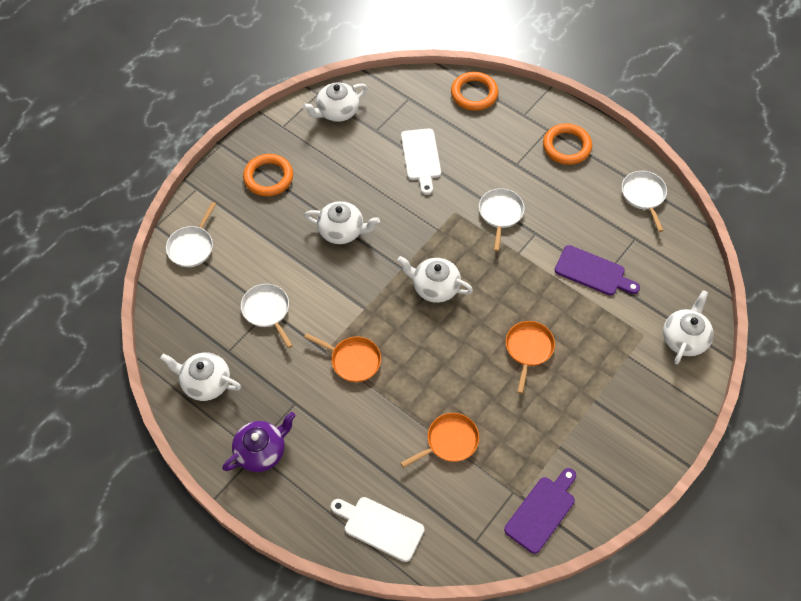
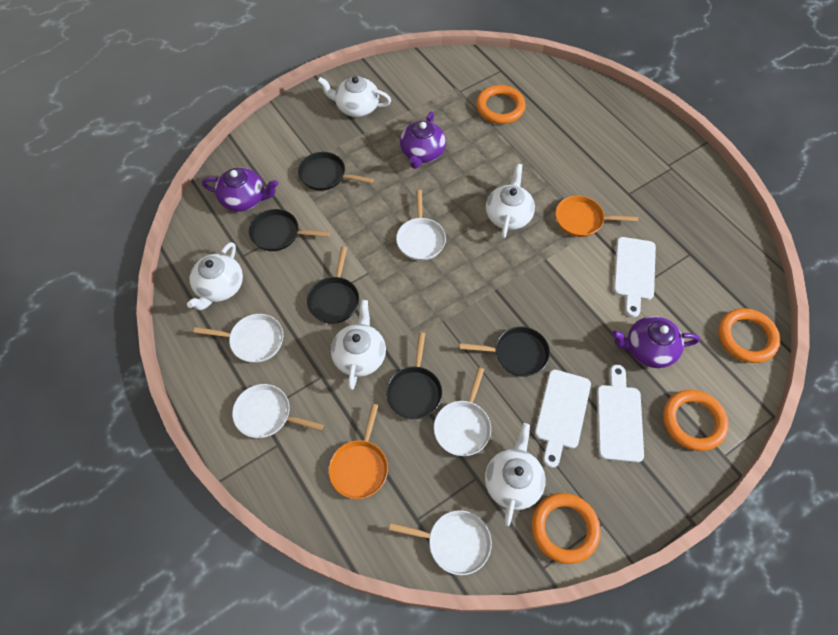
black pan: 0 -> 5
orange pan: 3 -> 2
orange ring: 3 -> 4
purple cutting board: 2 -> 0
purple teapot: 1 -> 3
white cutting board: 2 -> 3
white pan: 4 -> 5

